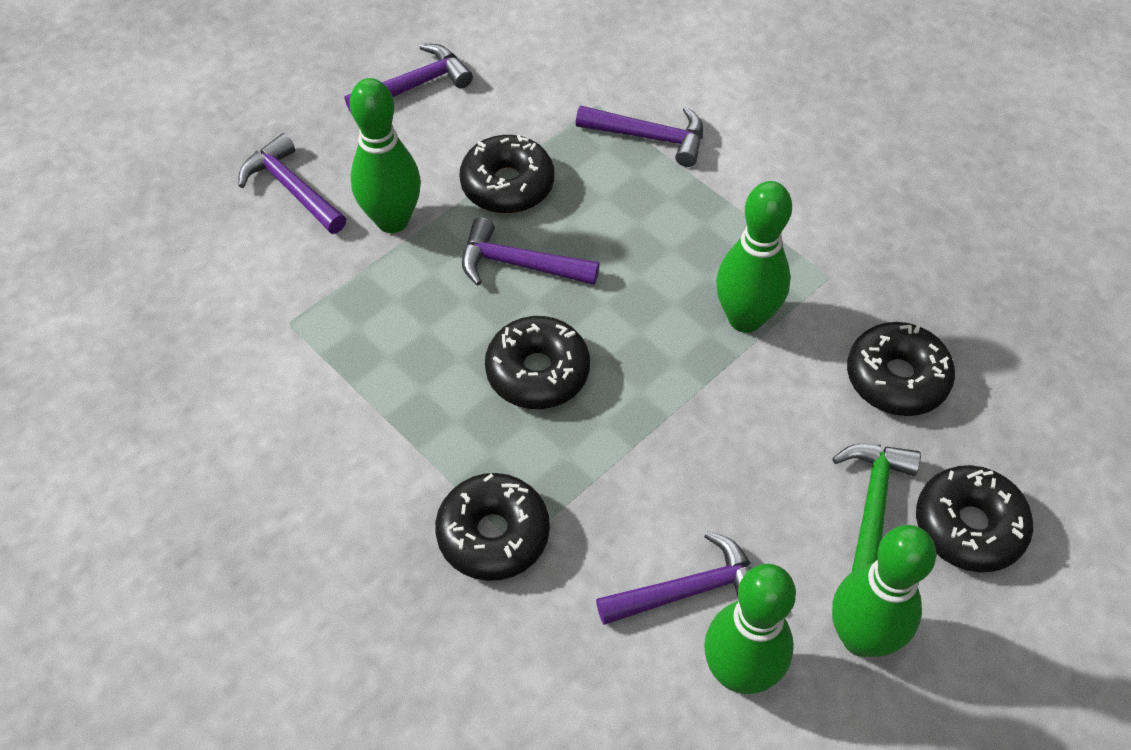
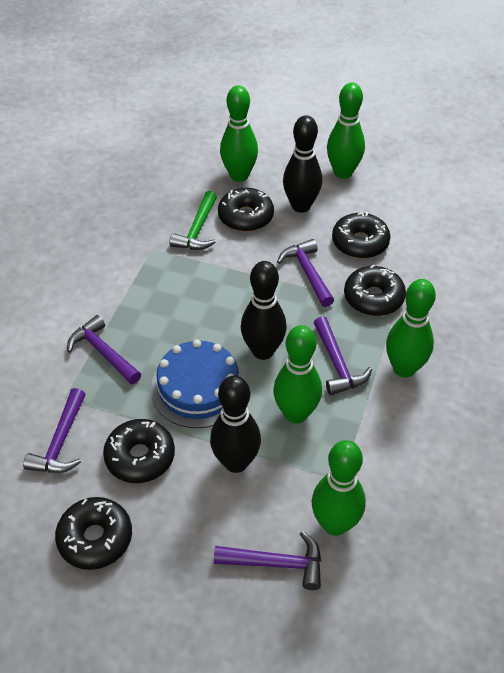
black bowling pin: 0 -> 3
blue cake: 0 -> 1
green bowling pin: 4 -> 5

